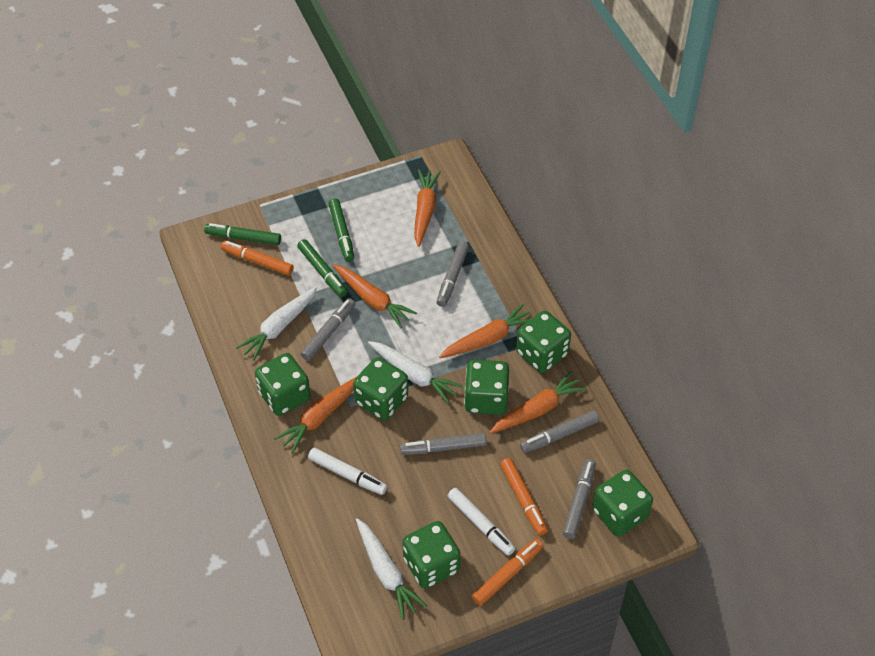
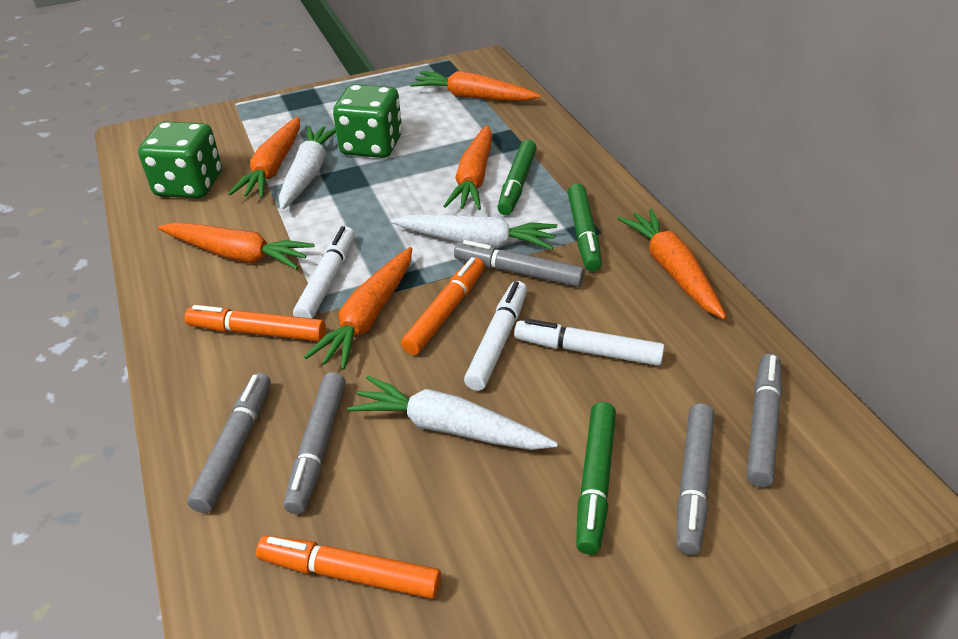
green dice: 6 -> 2
orange carrot: 5 -> 6
white marker: 2 -> 3

